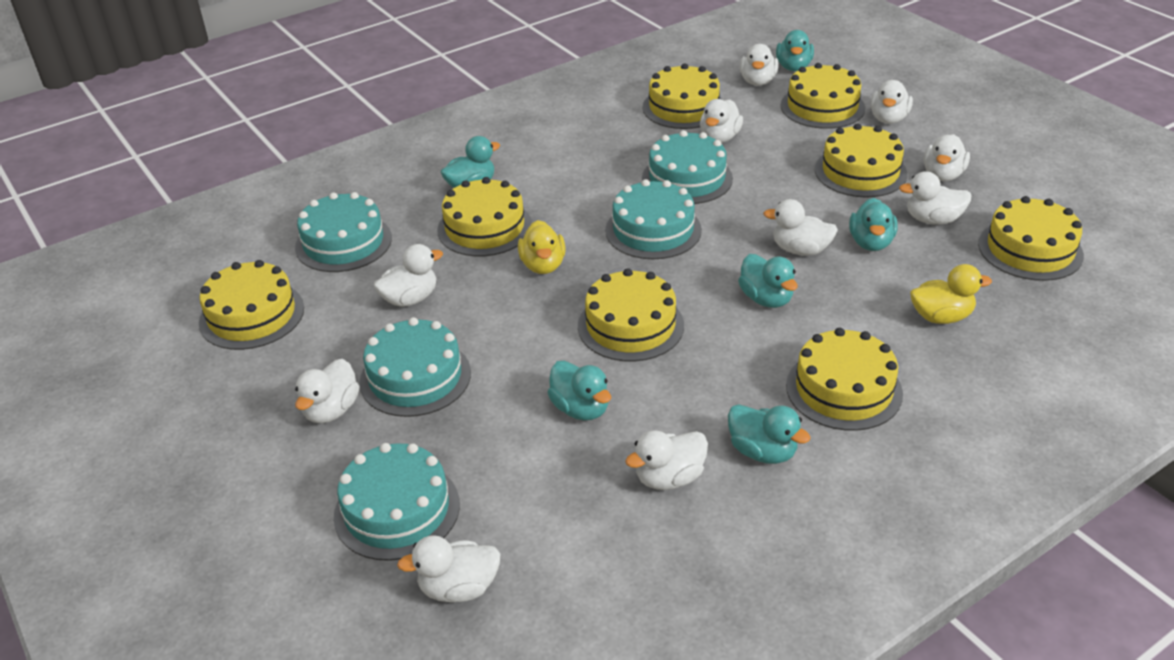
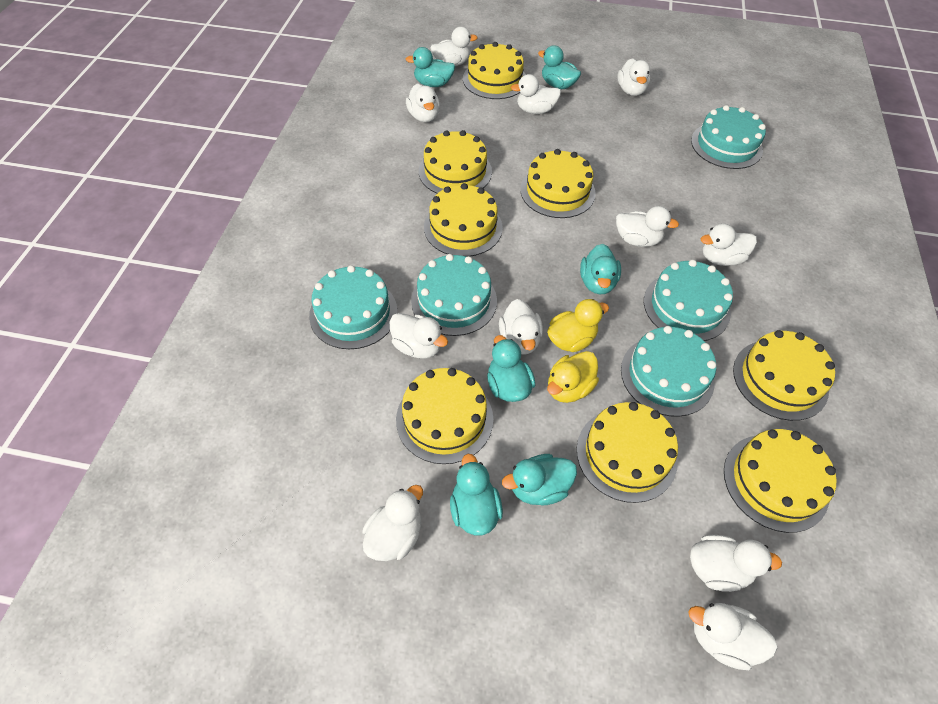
white duck: 10 -> 11

